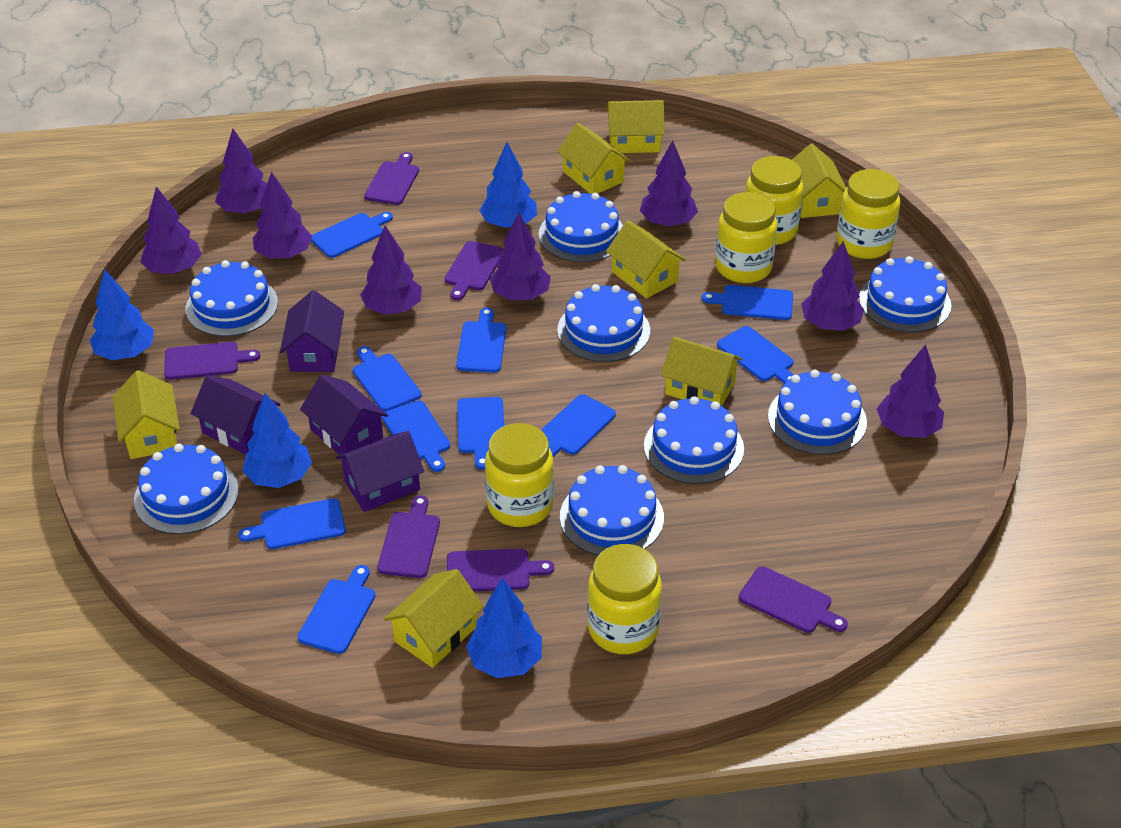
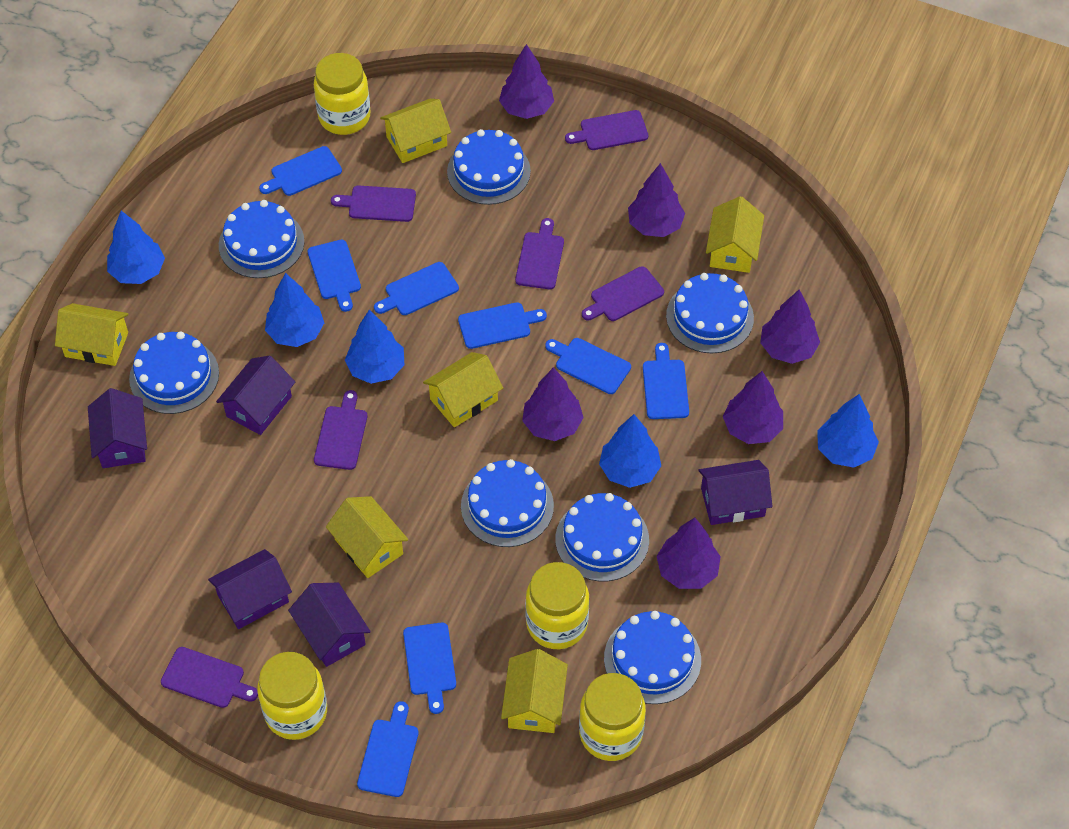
blue cake: 8 -> 7
blue cutting board: 10 -> 8
blue tree: 4 -> 5
purple house: 4 -> 5
purple tree: 8 -> 6
yellow house: 7 -> 6
yellow jar: 5 -> 4

